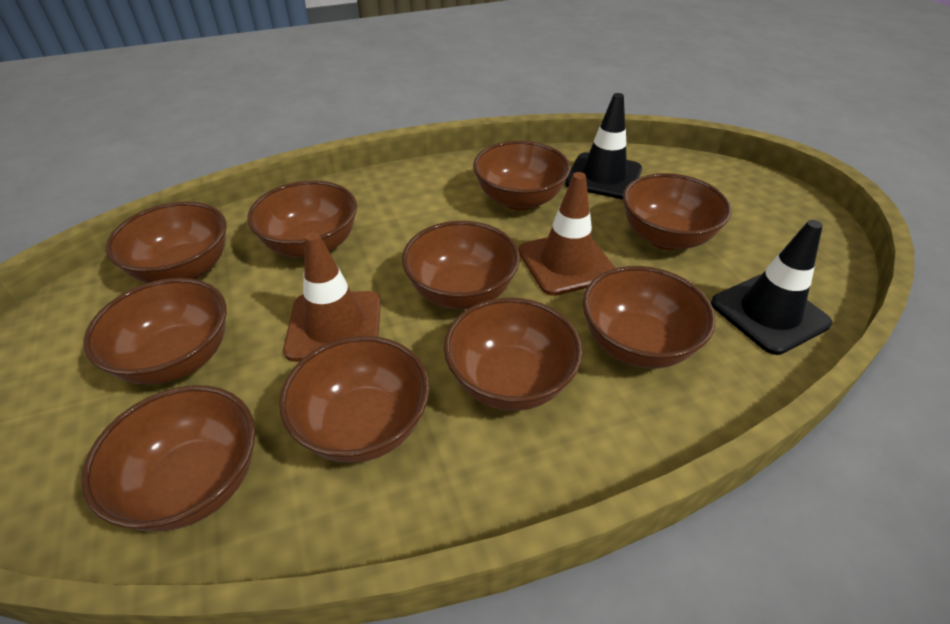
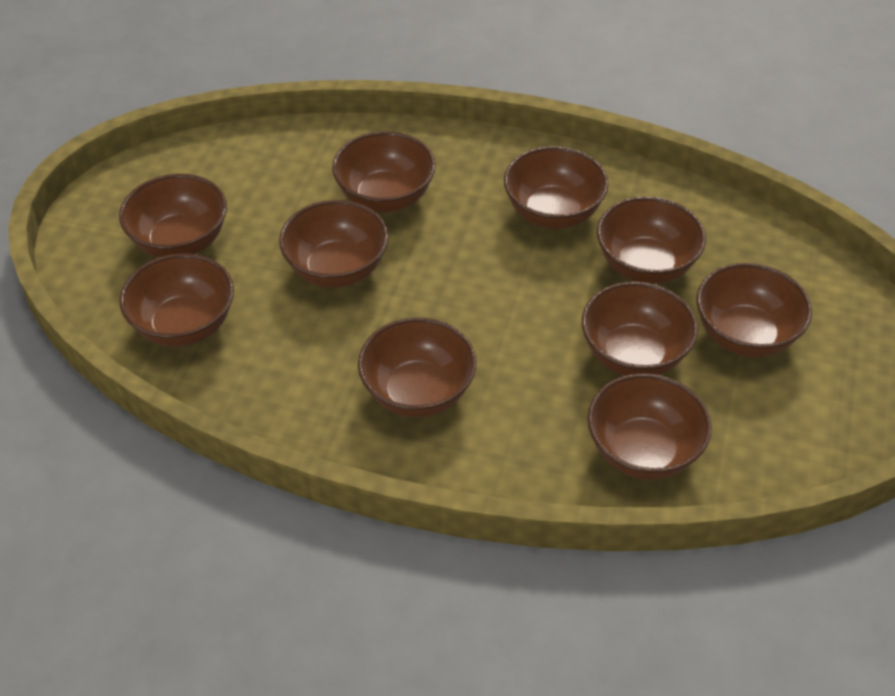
black traffic cone: 2 -> 0
brown traffic cone: 2 -> 0

